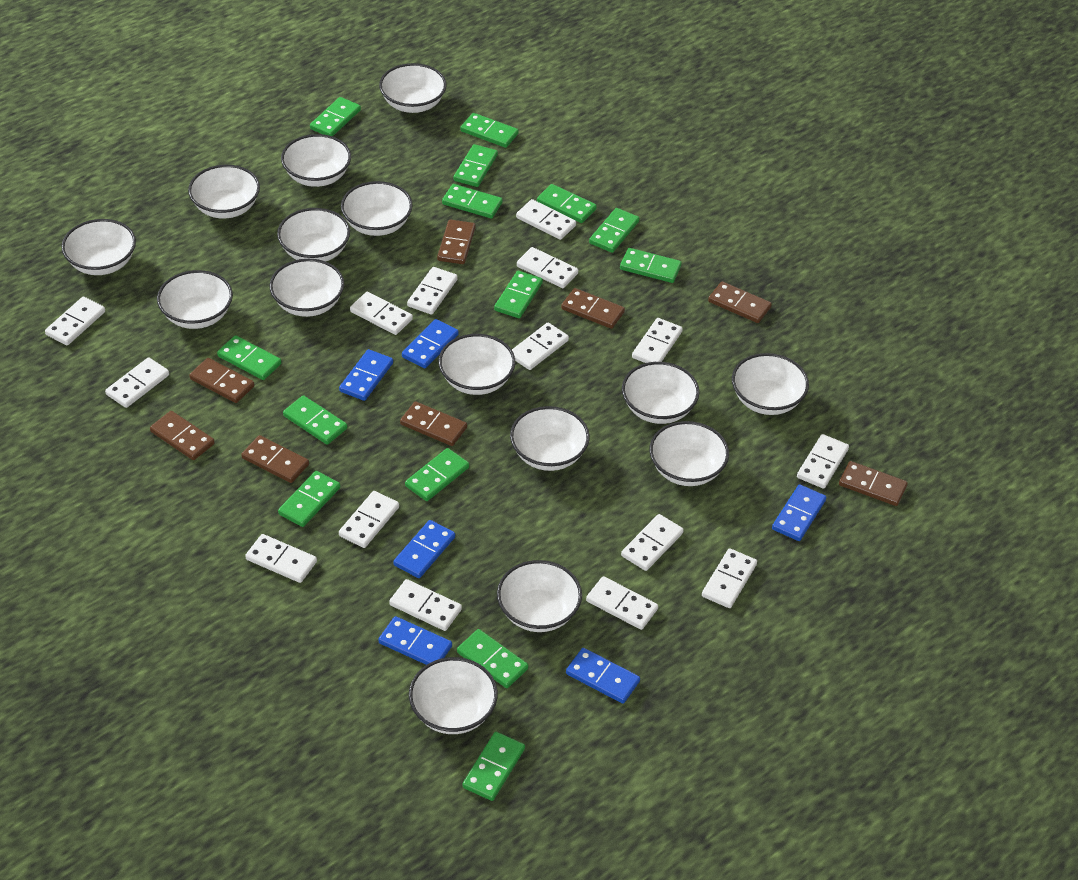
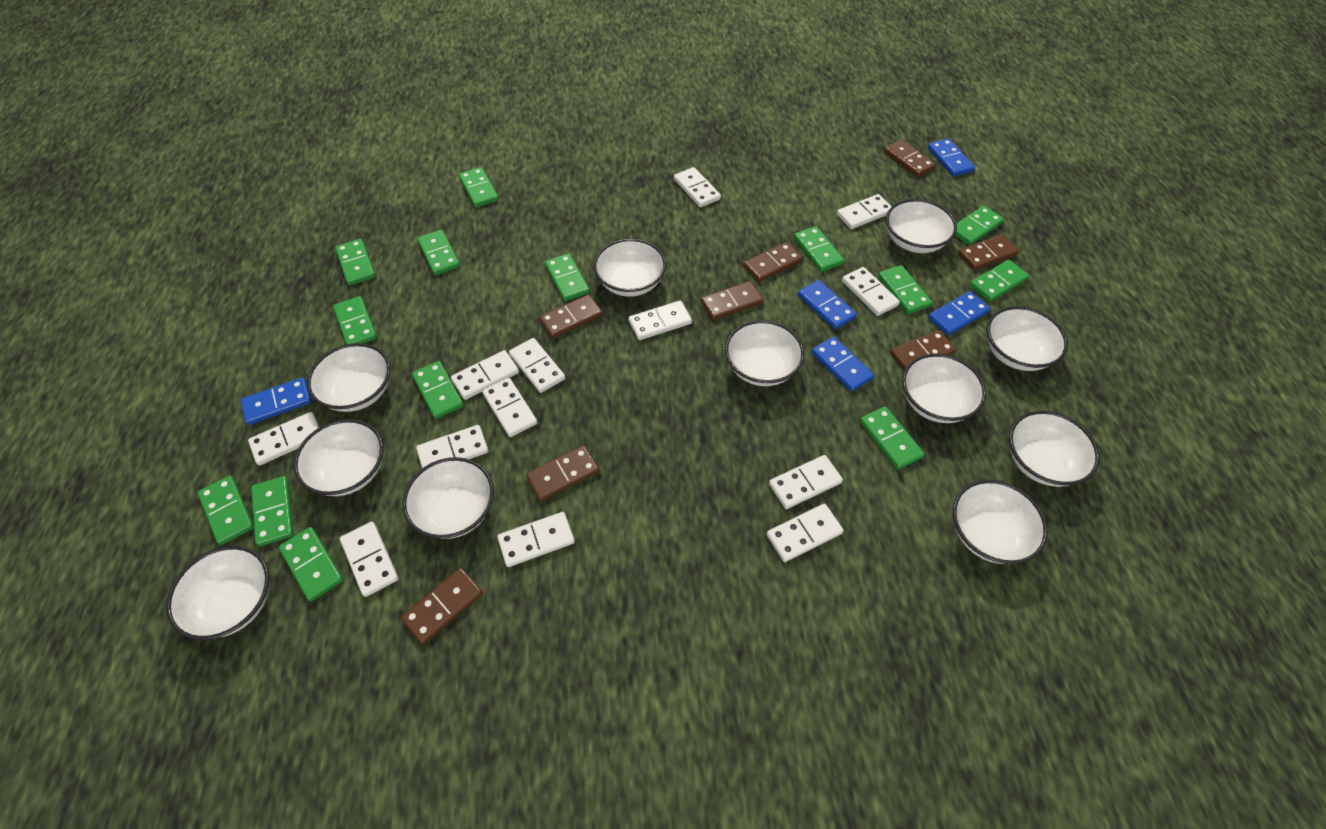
blue domino: 6 -> 5
white bowl: 15 -> 11
white domino: 15 -> 13

